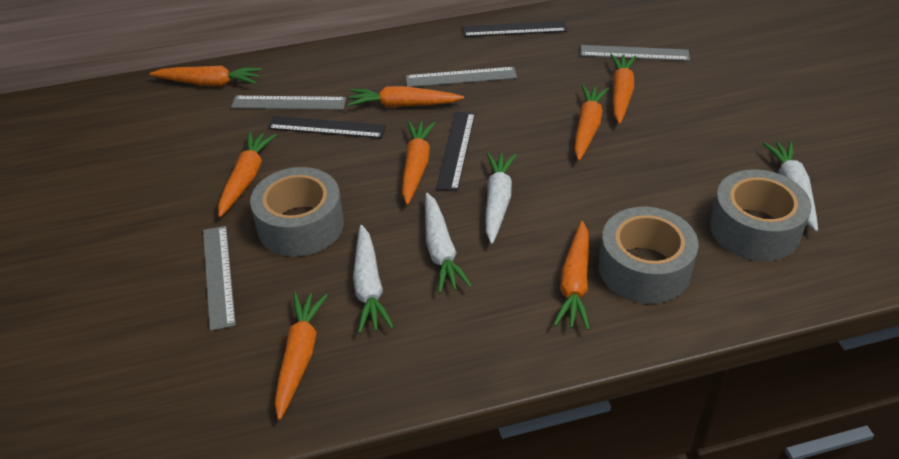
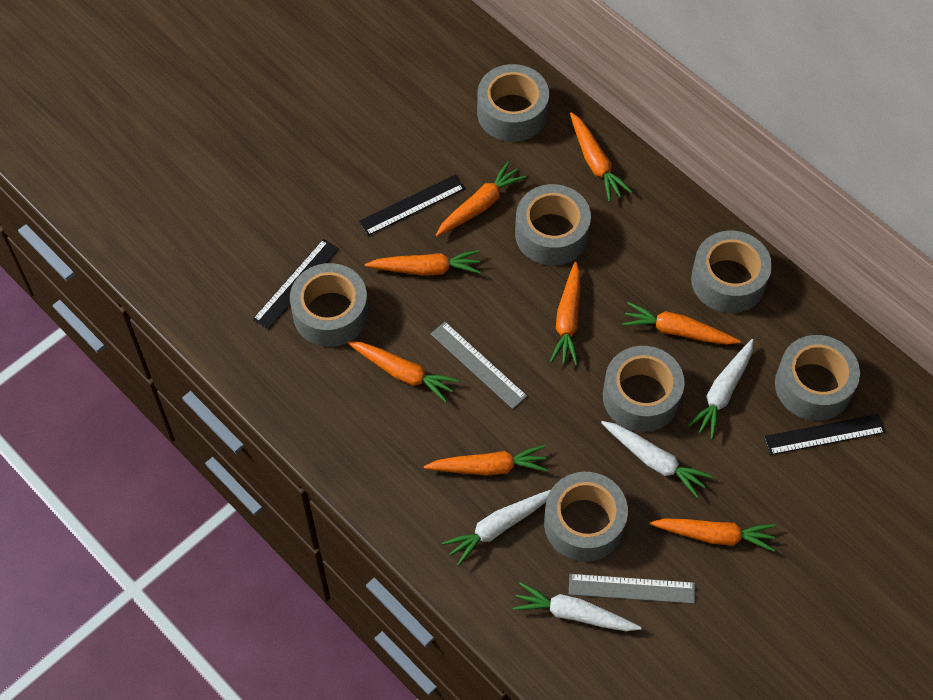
grey ruler: 4 -> 2
grey tape: 3 -> 7

